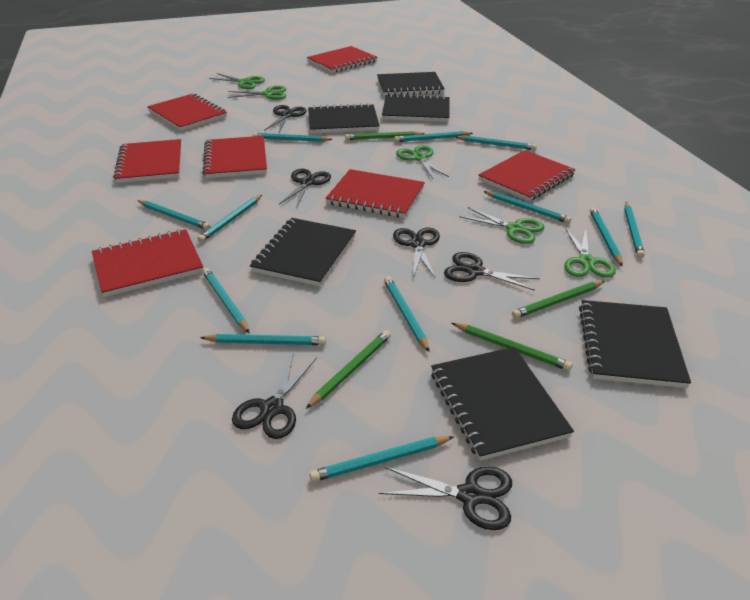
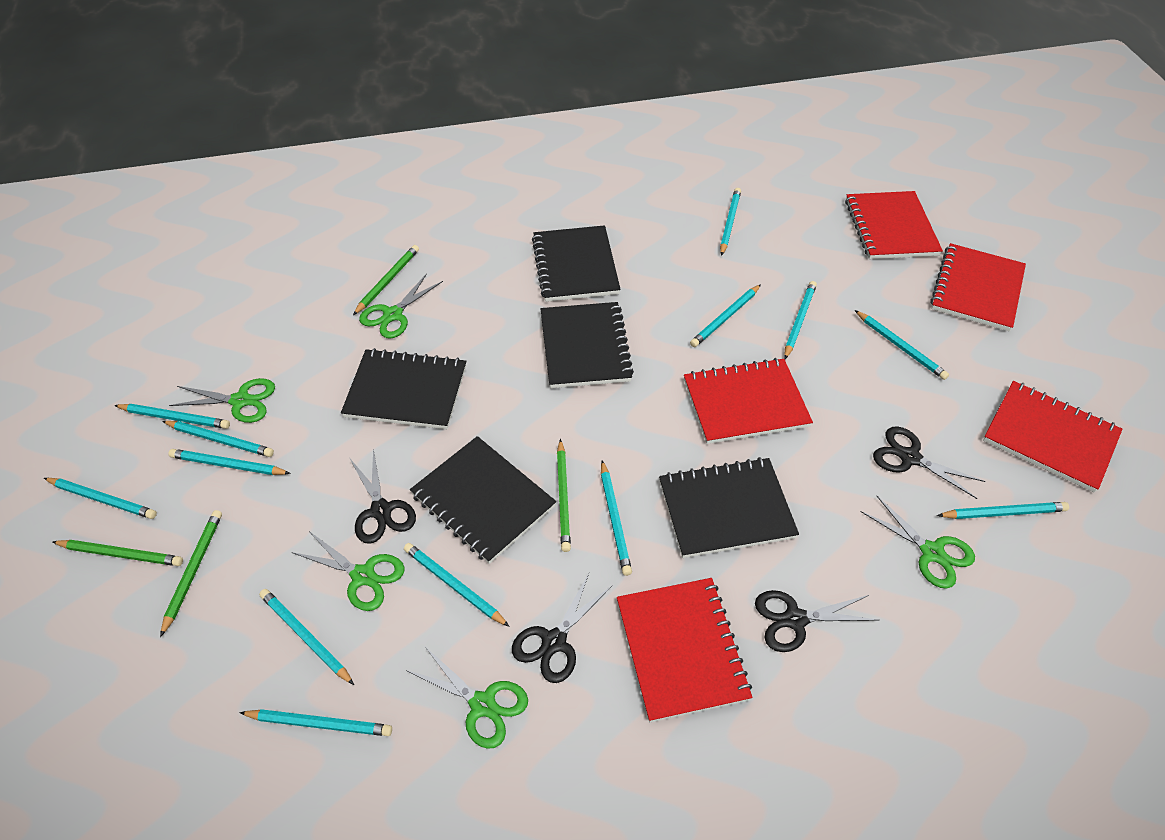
black notebook: 6 -> 5
black scissors: 6 -> 4
red notebook: 7 -> 5
turquoise pencil: 12 -> 13

